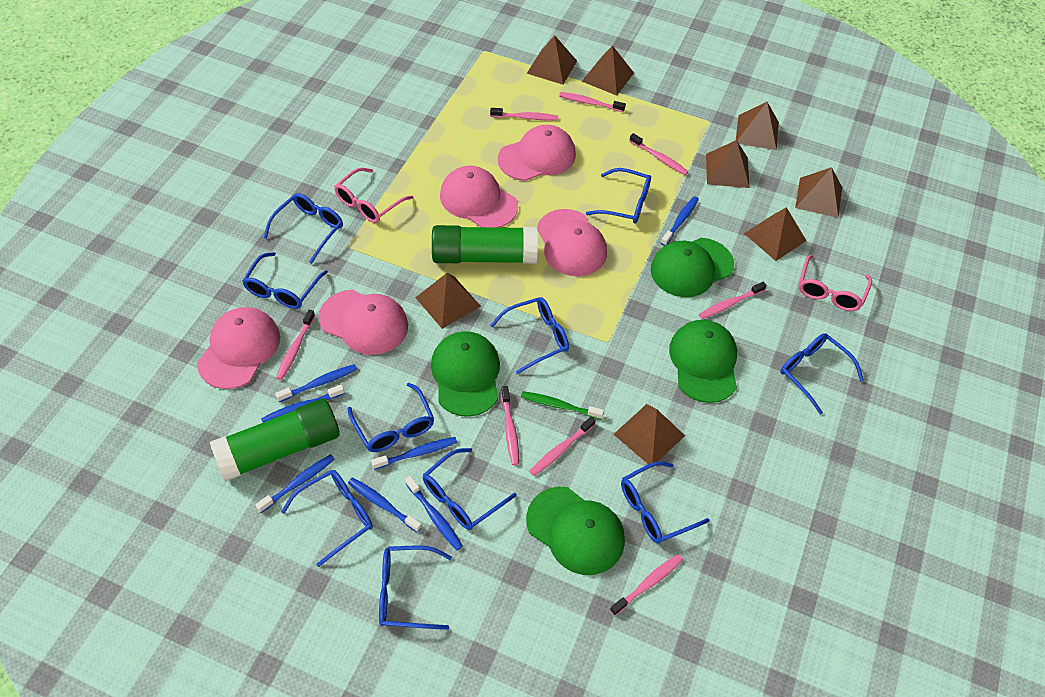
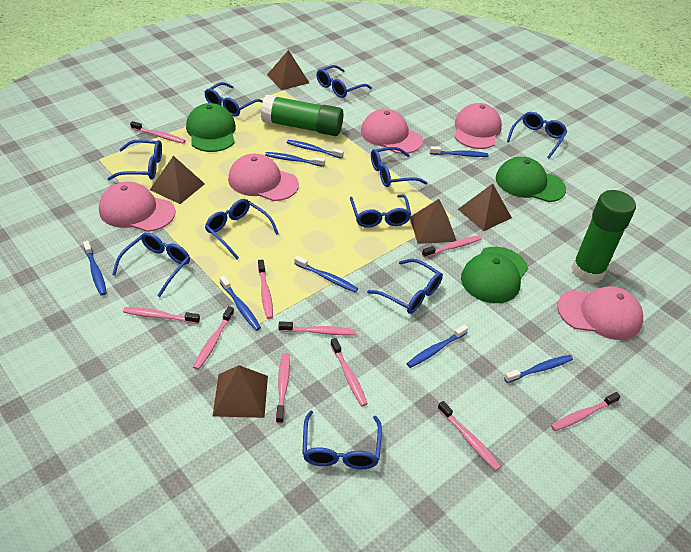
blue toothbrush: 7 -> 8
brown pyramid: 8 -> 5
green cap: 4 -> 3
green toothbrush: 1 -> 0
pink glasses: 2 -> 0
pink toothbrush: 8 -> 10

